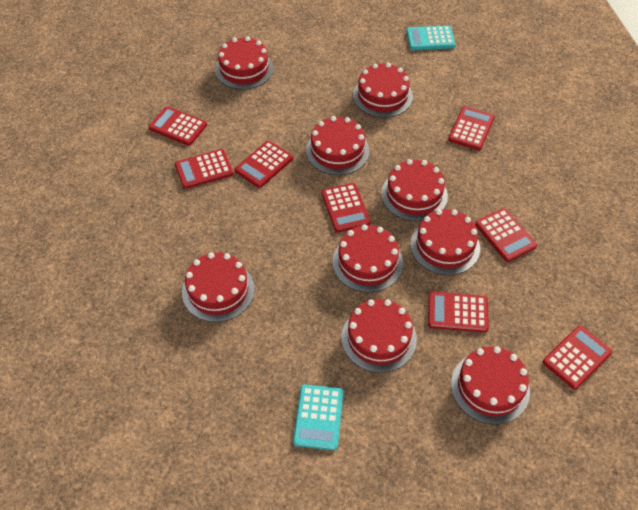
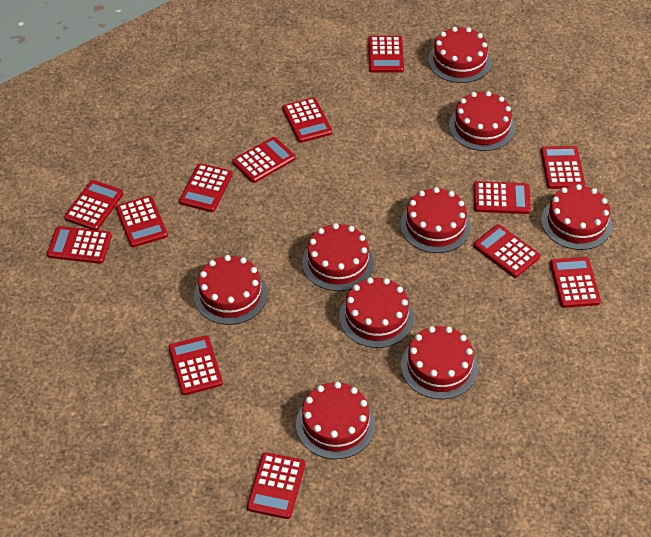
red calculator: 8 -> 13
turquoise calculator: 2 -> 0

